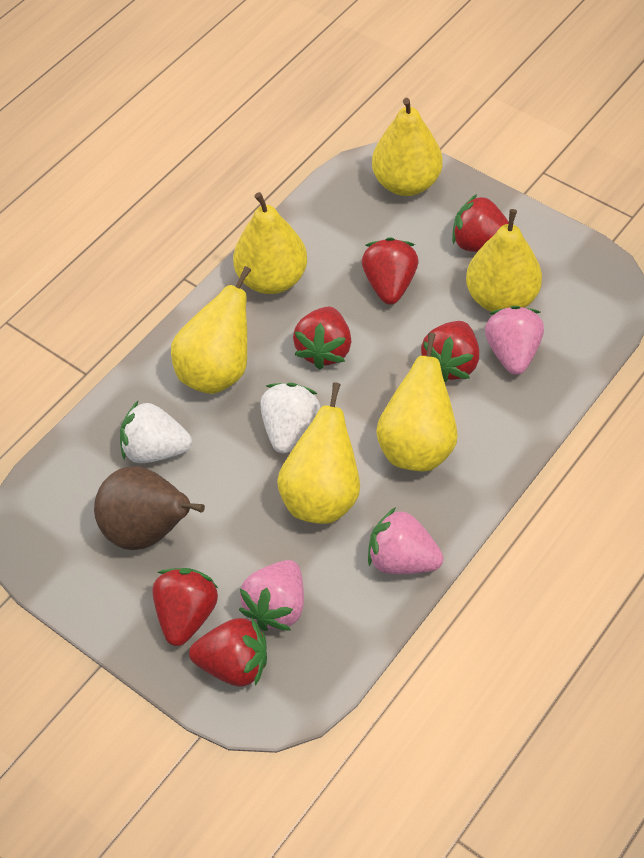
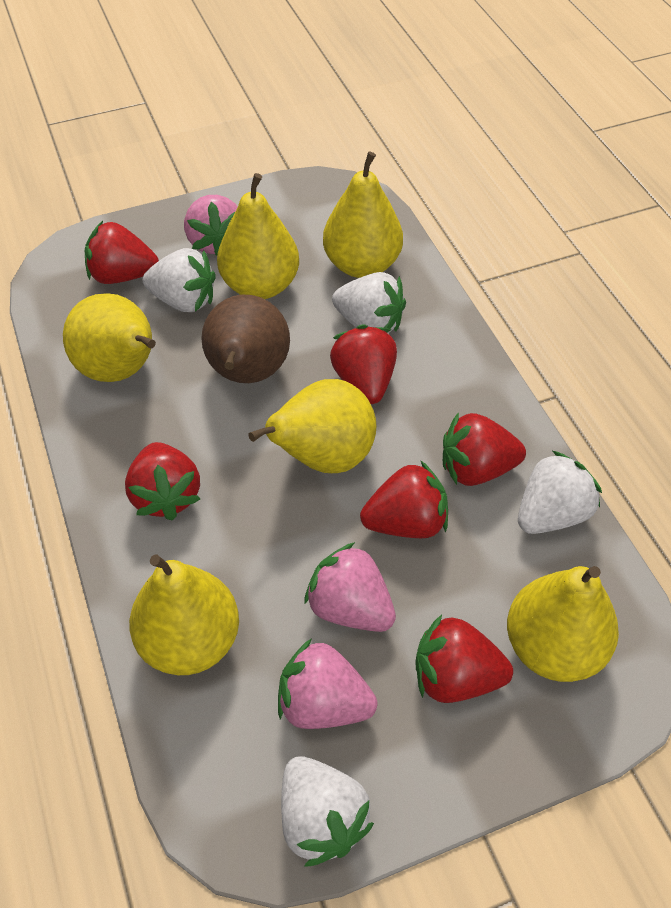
white strawberry: 2 -> 4

